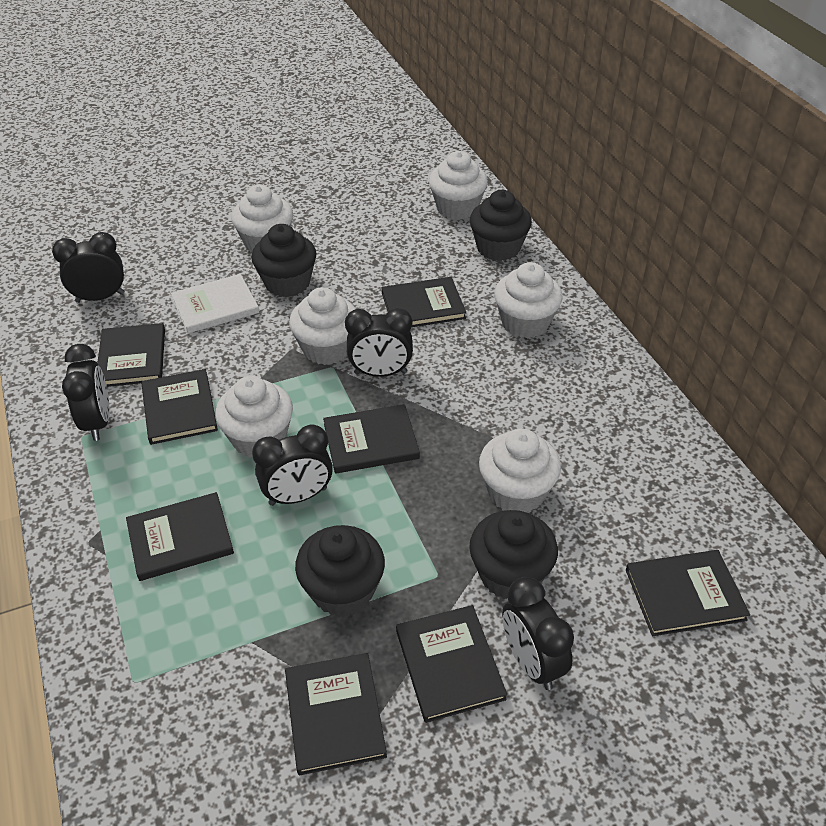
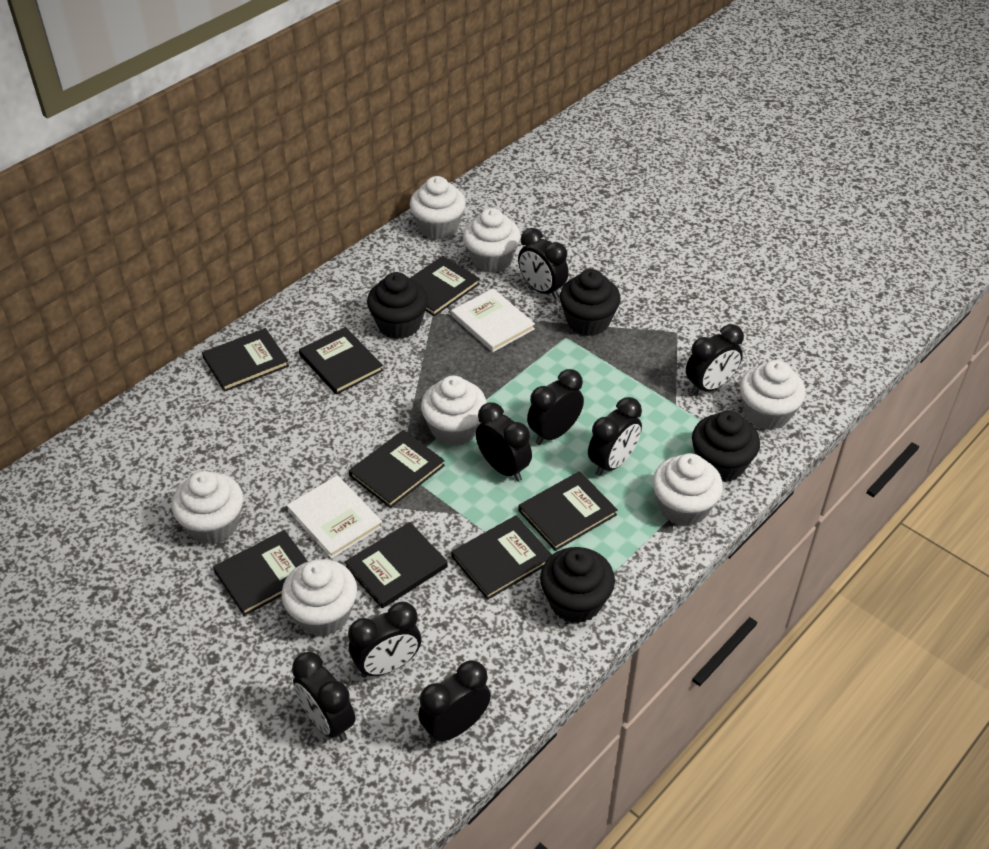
black clock: 5 -> 8
white book: 1 -> 2
white cupcake: 6 -> 7

